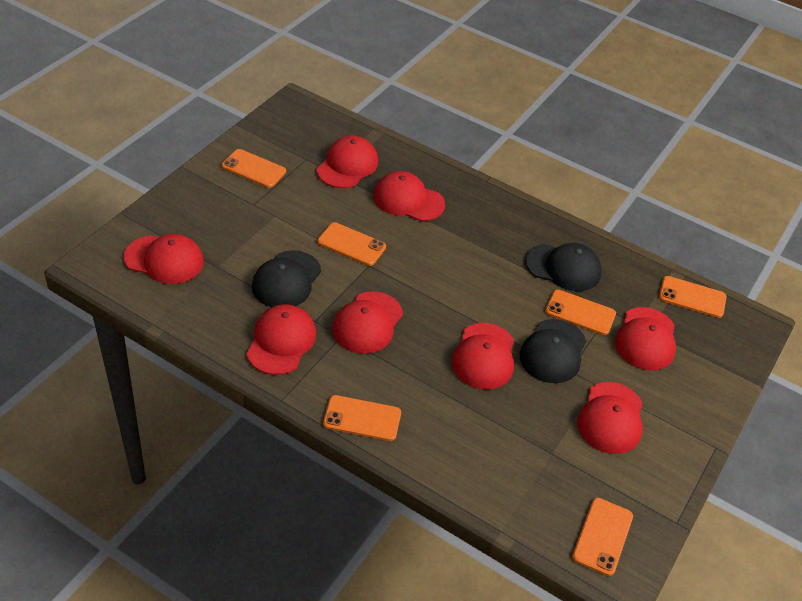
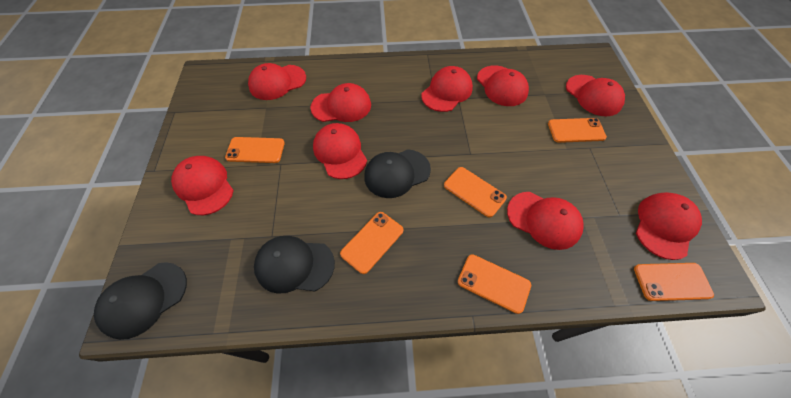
red cap: 8 -> 9

